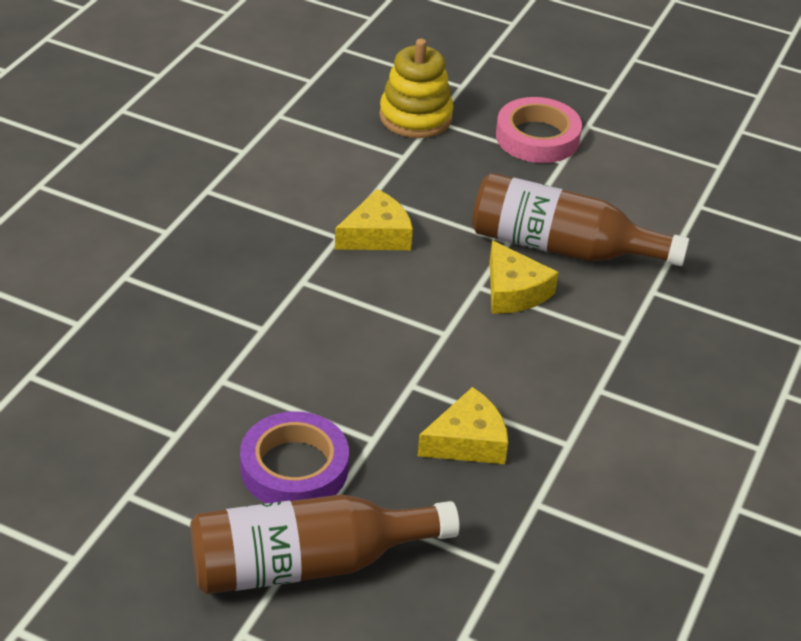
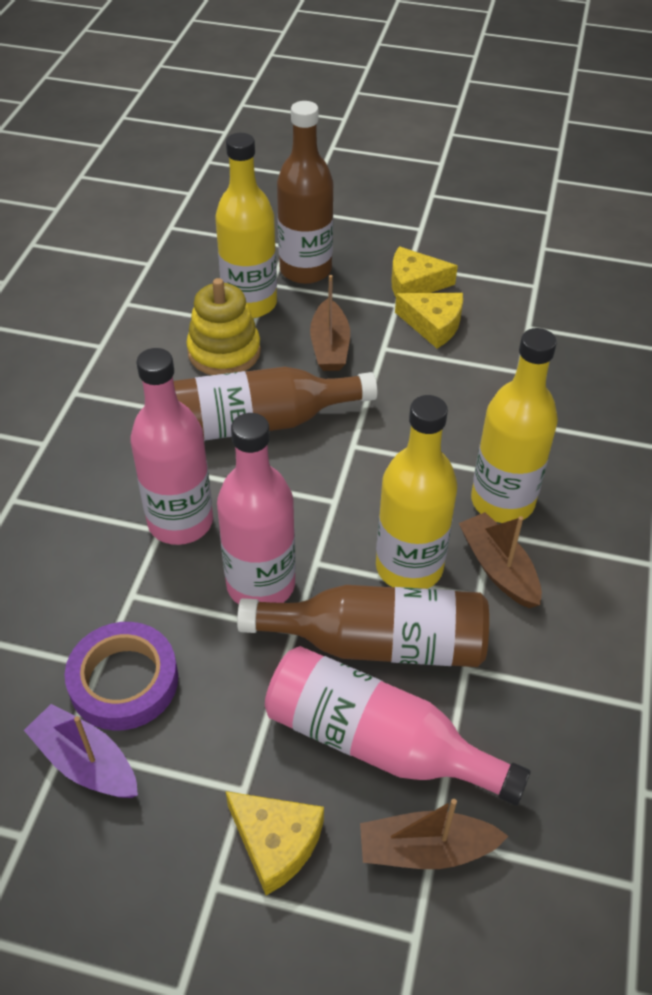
brown boat: 0 -> 3
brown bottle: 2 -> 3
pink bottle: 0 -> 3
pink tape: 1 -> 0
purple boat: 0 -> 1
yellow bottle: 0 -> 3

